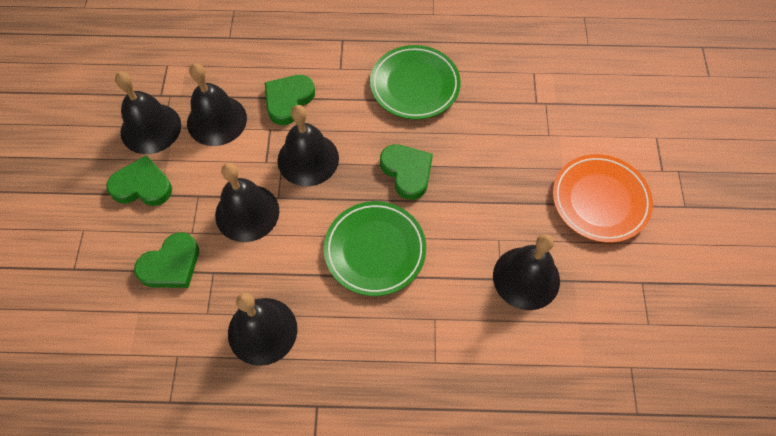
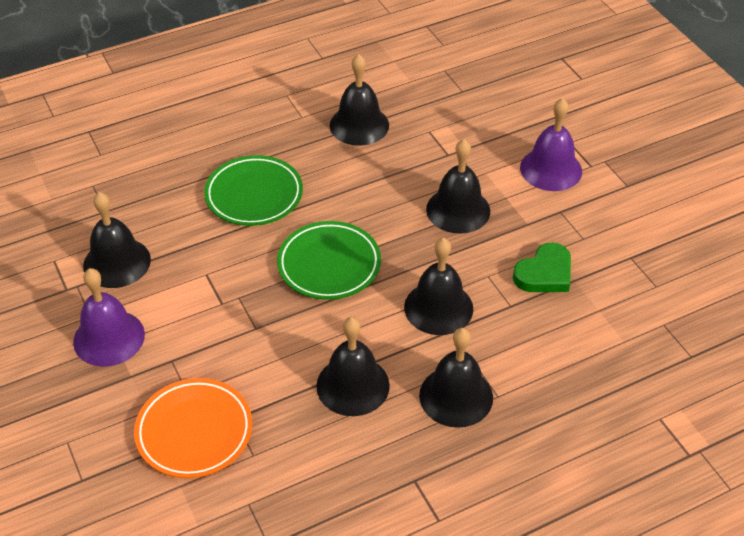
green heart: 4 -> 1
purple bell: 0 -> 2

